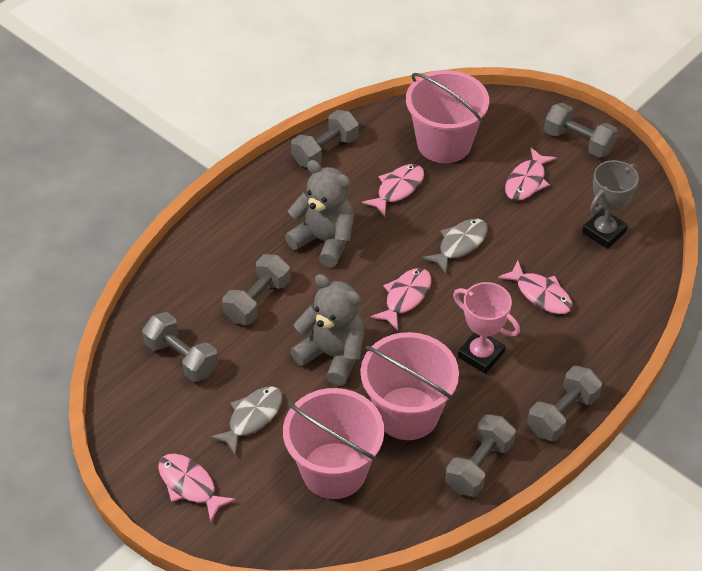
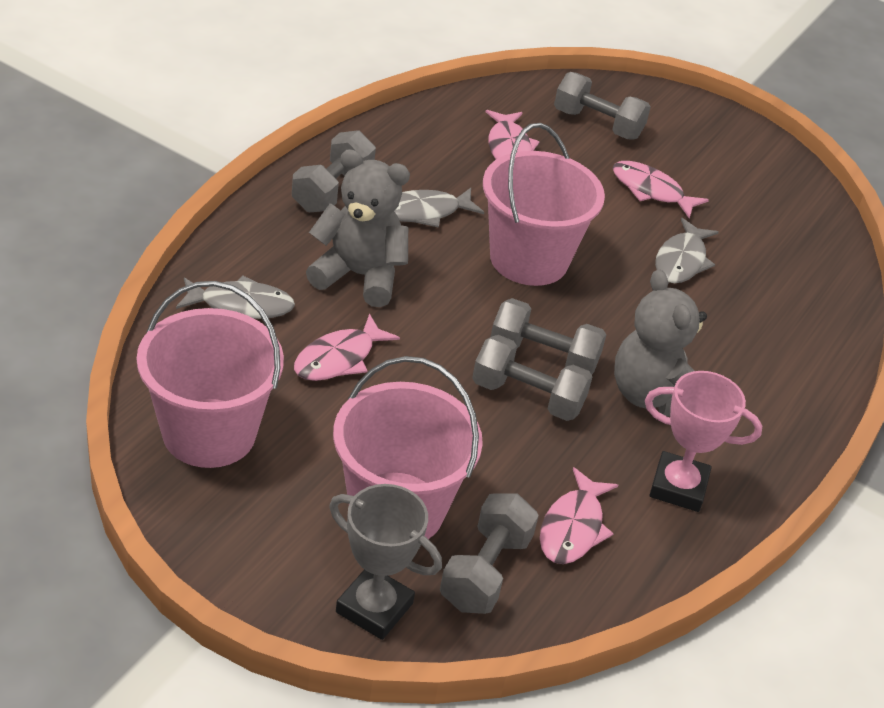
grey dumbbell: 6 -> 5
grey fish: 2 -> 3
pink fish: 5 -> 4

